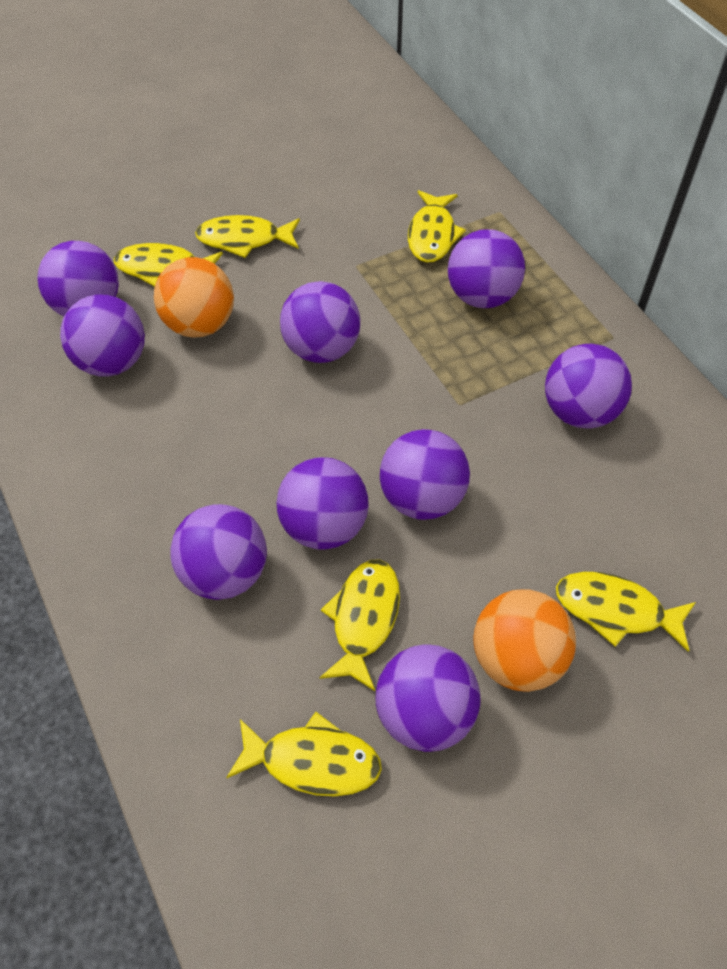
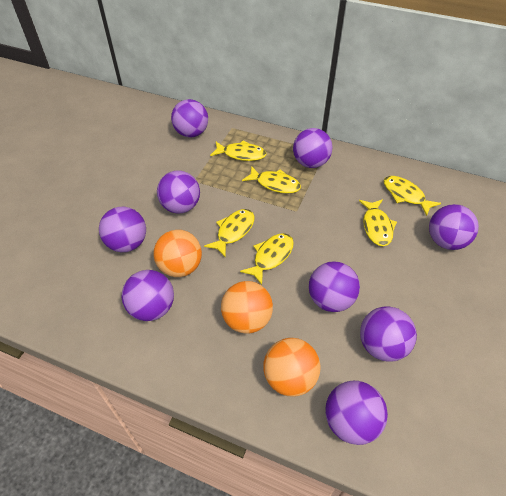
orange ball: 2 -> 3

